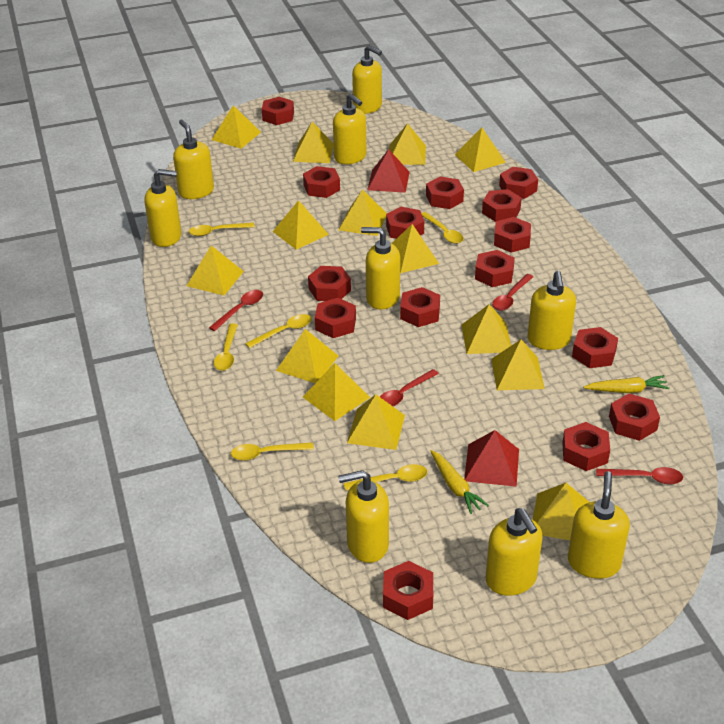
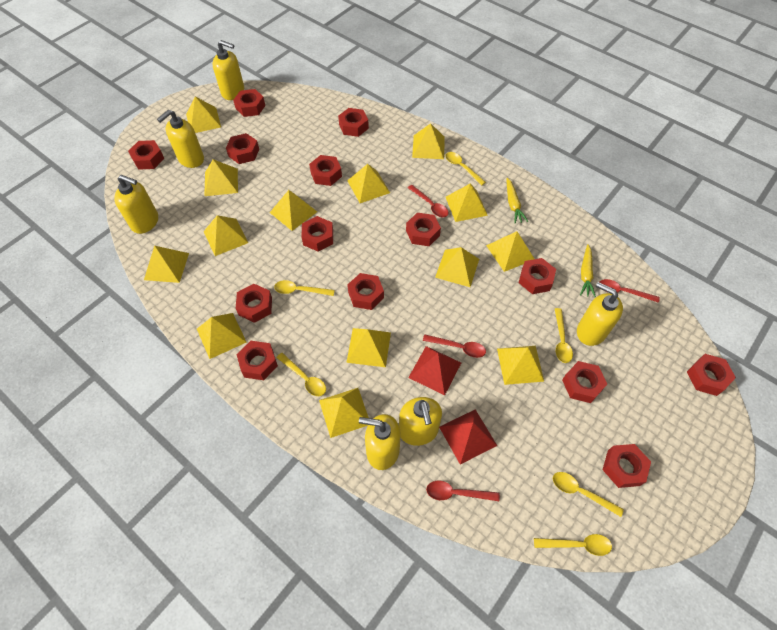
red nut: 15 -> 14
yellow soap dispenser: 9 -> 6

